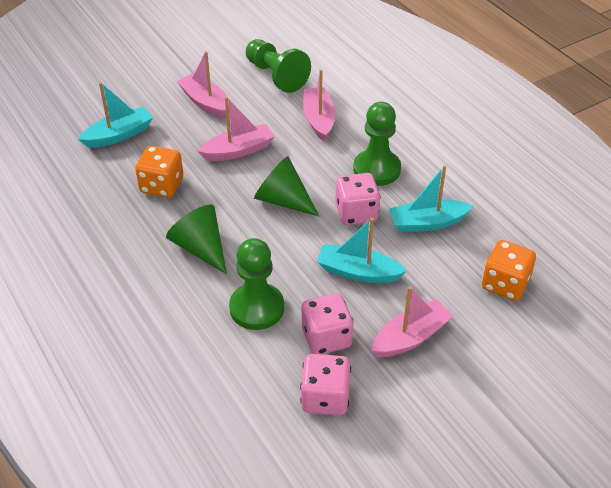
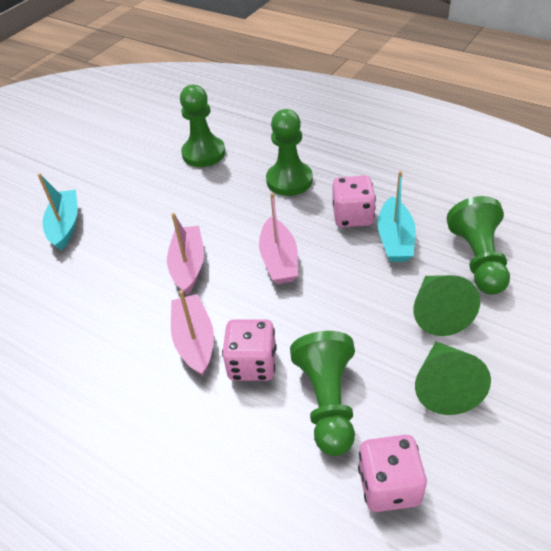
green pawn: 3 -> 4
orange dice: 2 -> 0
pink boat: 4 -> 3
turquoise boat: 3 -> 2

